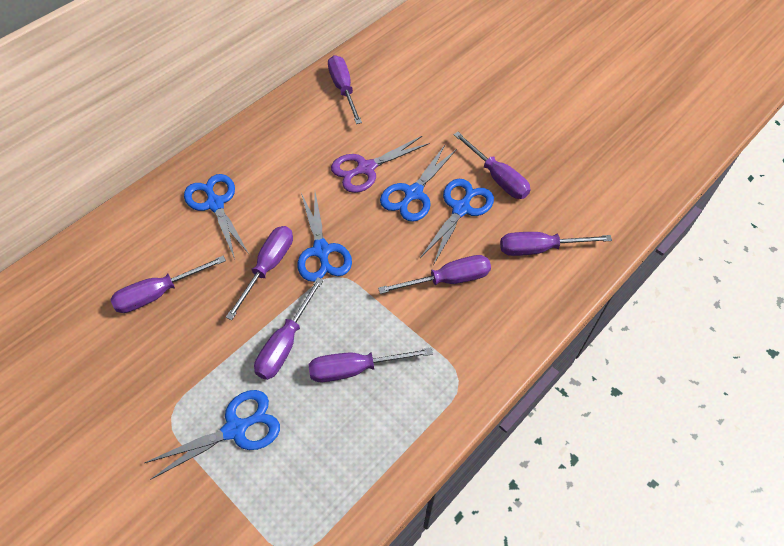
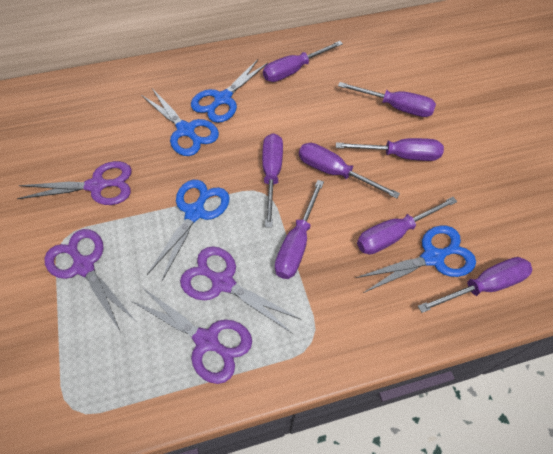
blue scissors: 5 -> 4
purple scissors: 1 -> 4

